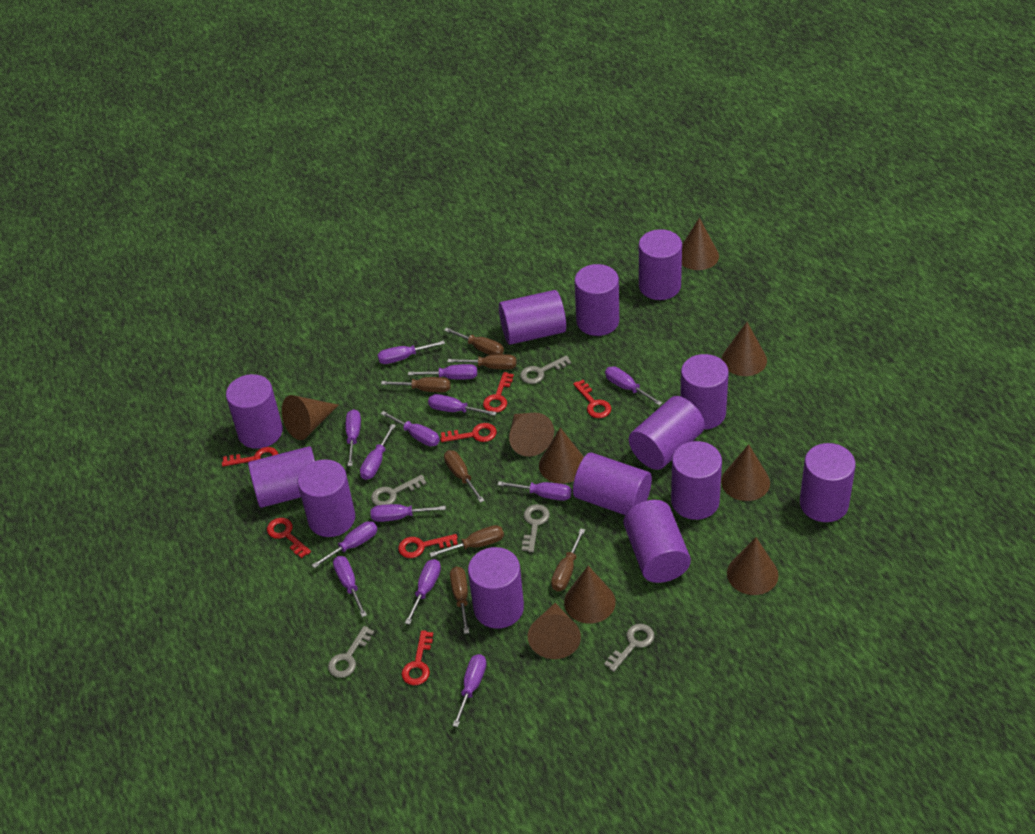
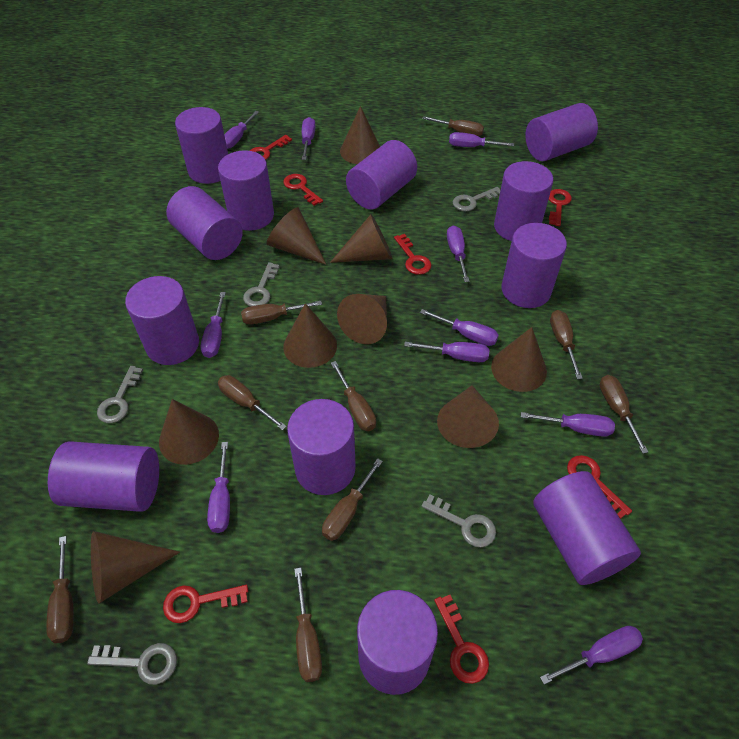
brown screwdriver: 7 -> 9
purple cylinder: 13 -> 12
purple screwdriver: 13 -> 10

